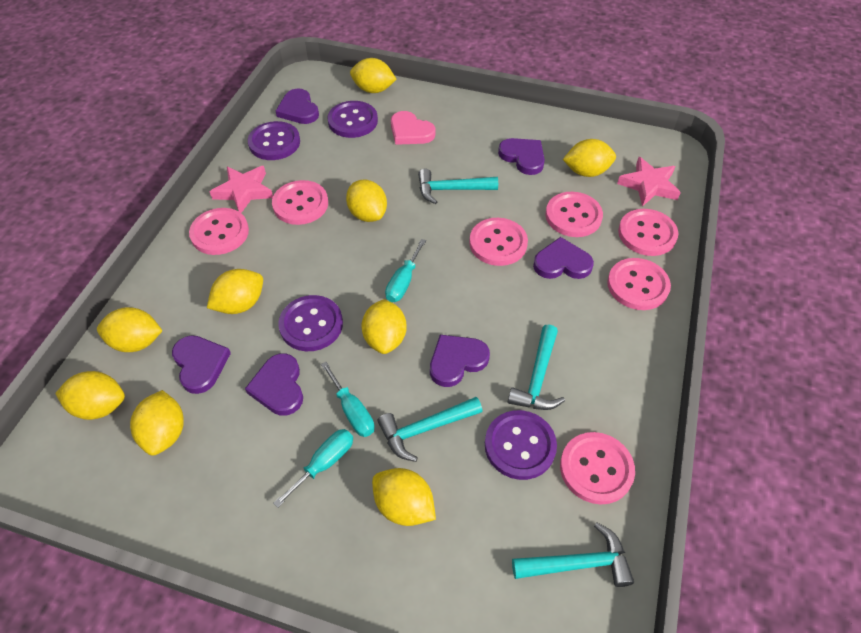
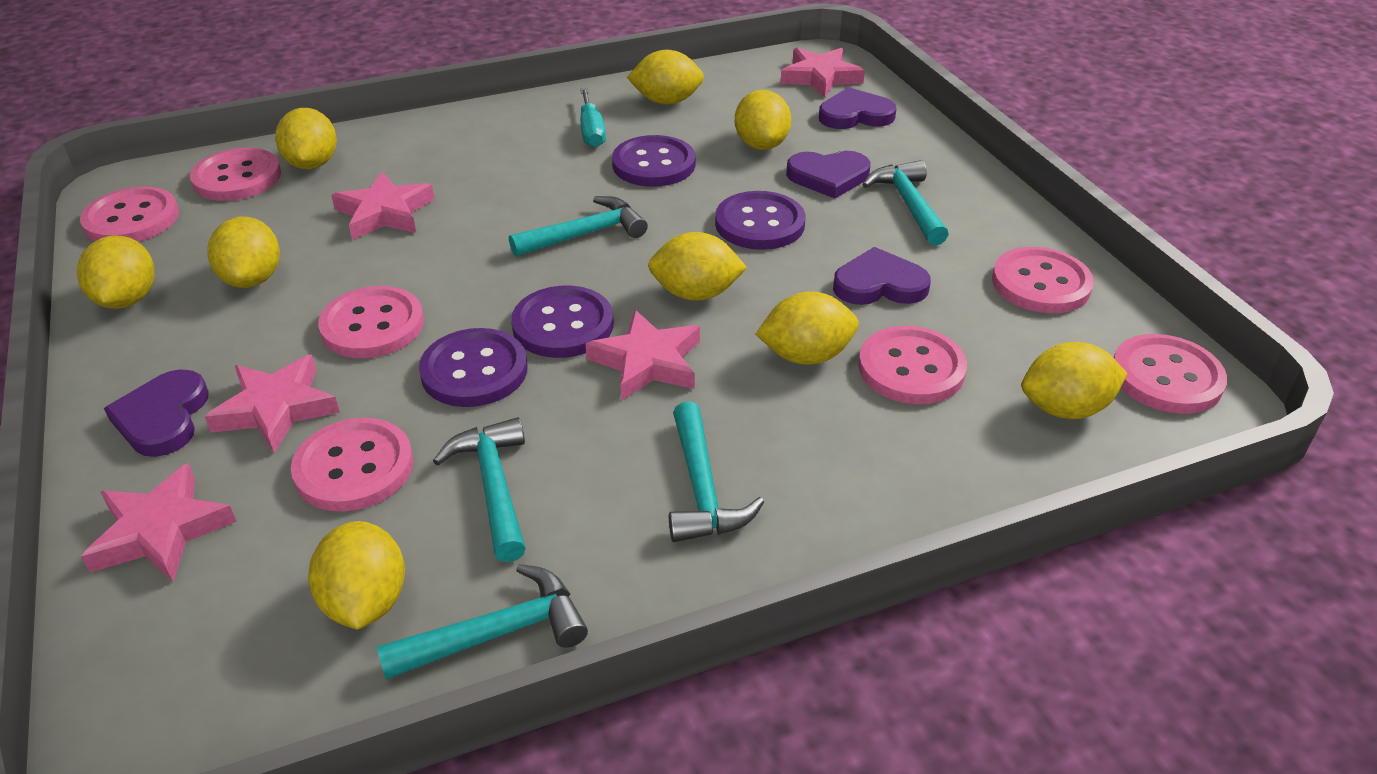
pink heart: 1 -> 0
pink star: 2 -> 5
purple heart: 6 -> 4
turquoise hammer: 4 -> 5
turquoise screwdriver: 3 -> 1

